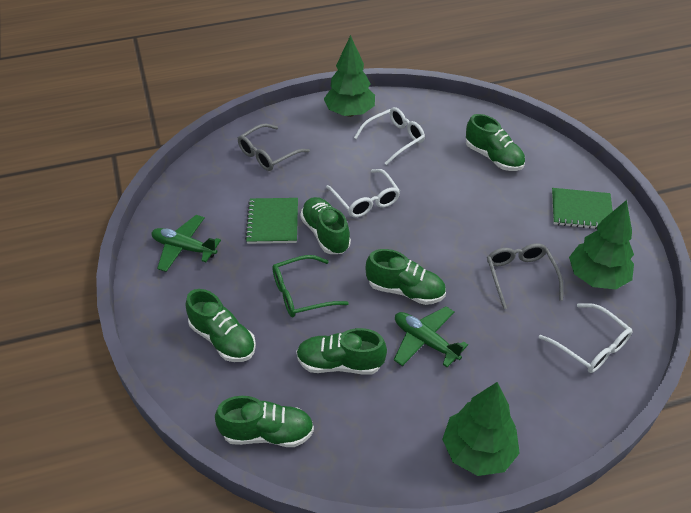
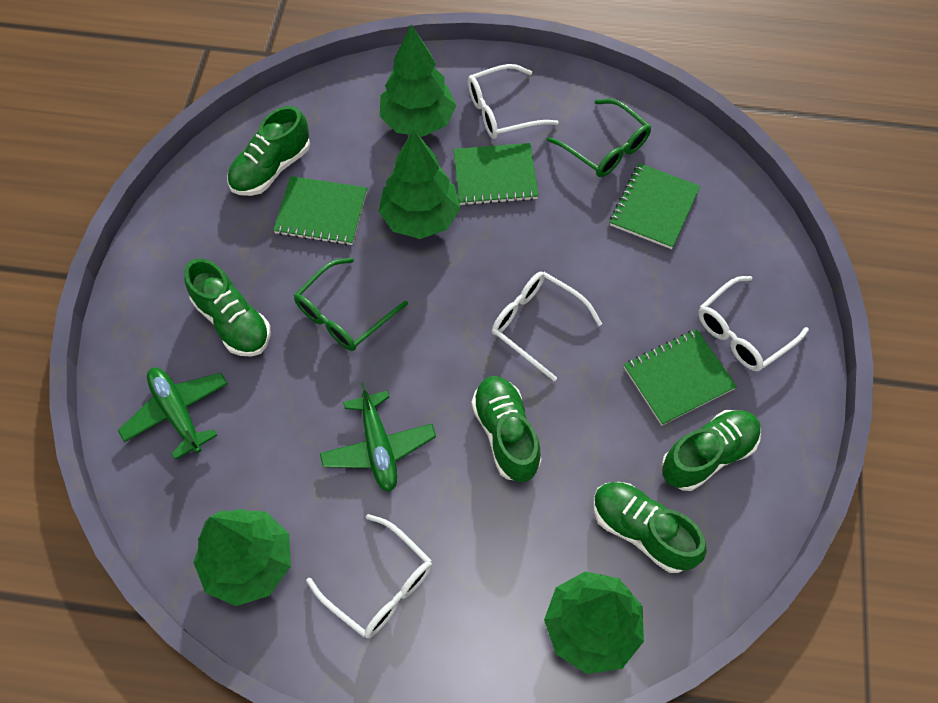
green glasses: 1 -> 2
green notebook: 2 -> 4
green shoe: 6 -> 5
green tree: 3 -> 4
grey glasses: 2 -> 0
white glasses: 3 -> 4

